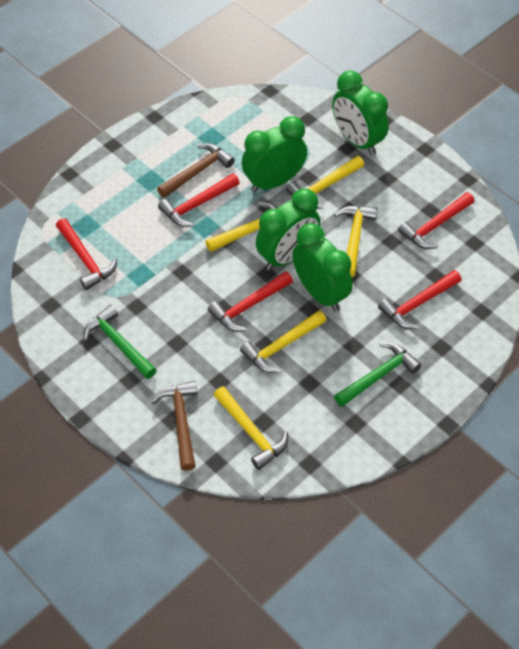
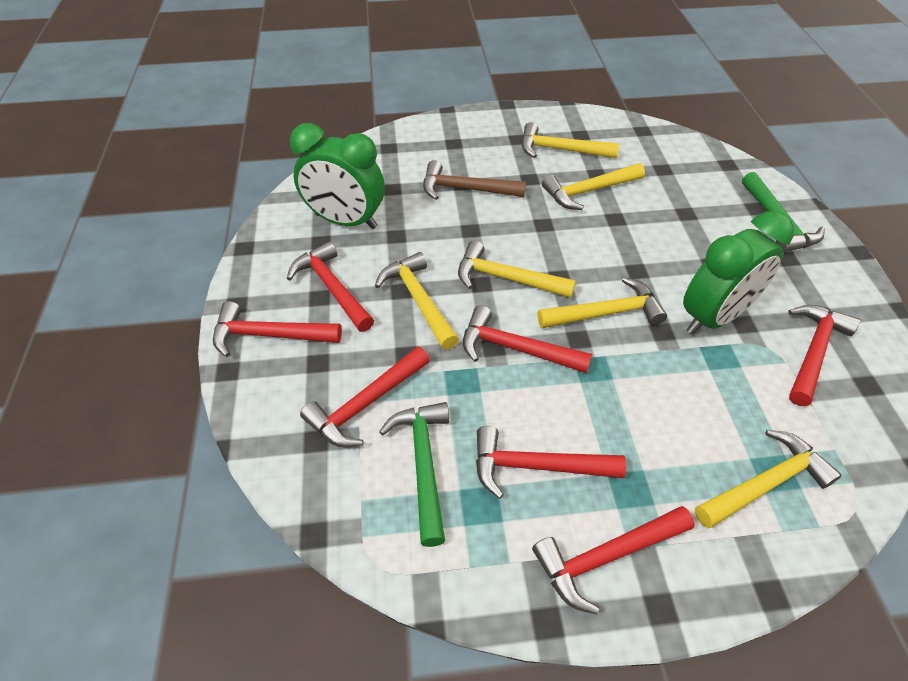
brown hammer: 2 -> 1
green clock: 4 -> 2
red hammer: 5 -> 7
yellow hammer: 5 -> 6

